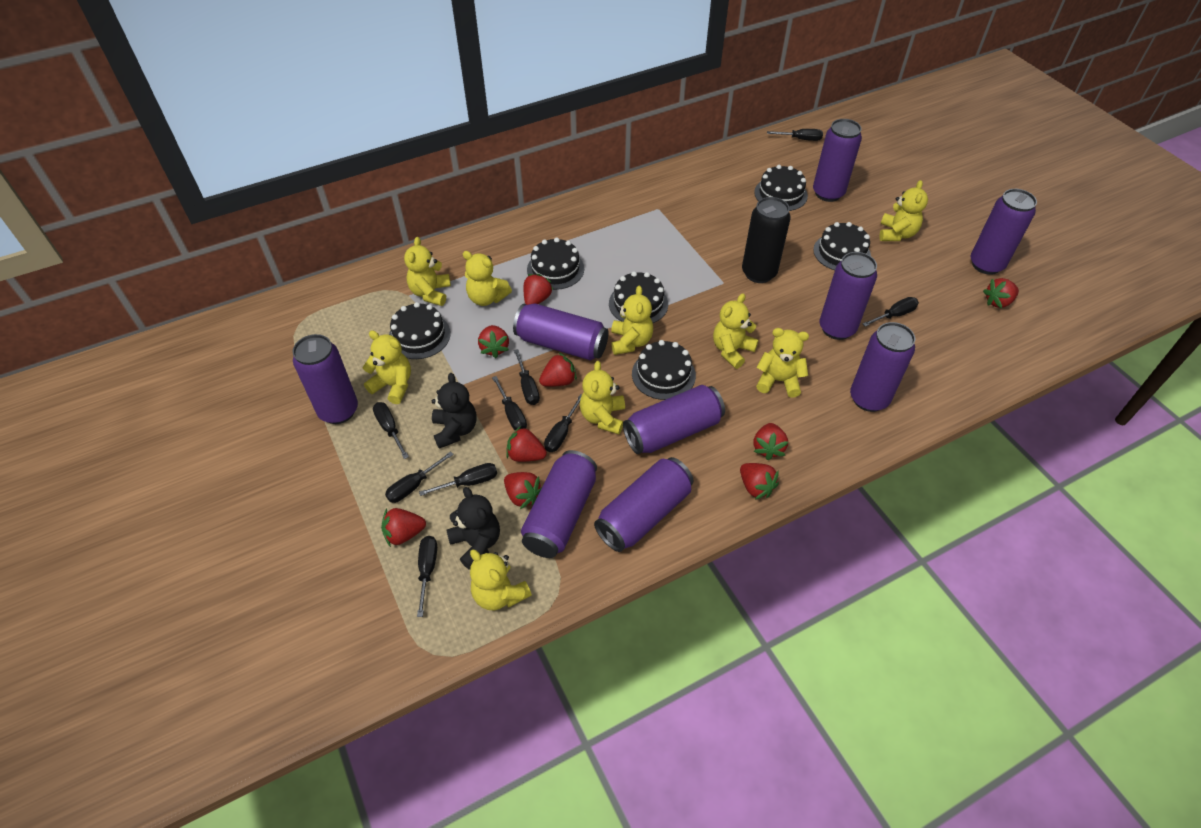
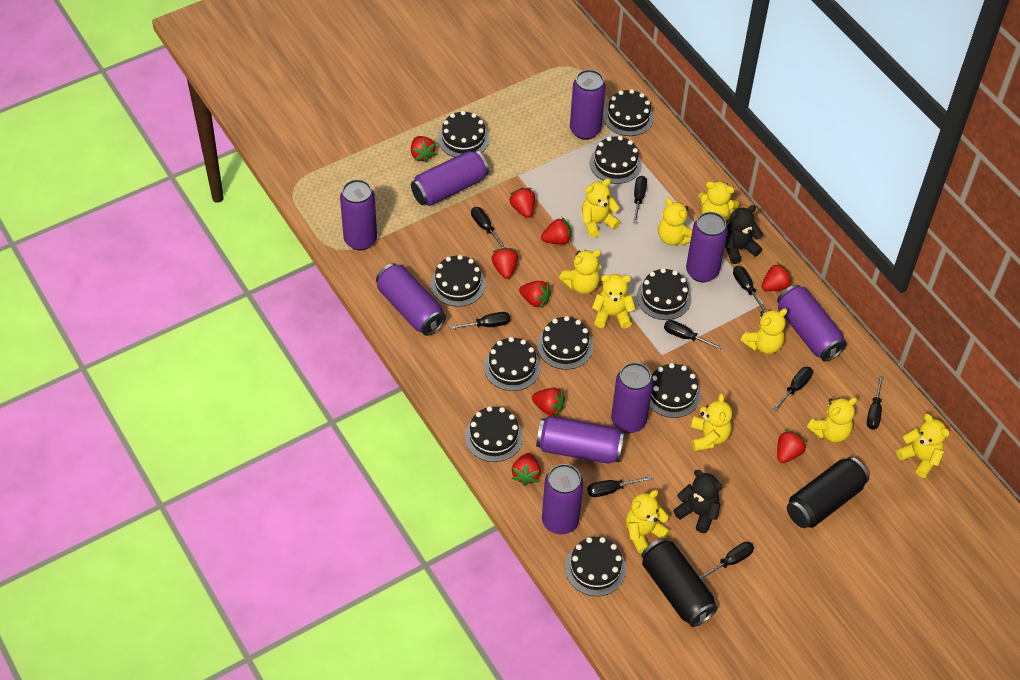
black cake: 6 -> 10
black can: 1 -> 2
yellow teddy bear: 9 -> 10

